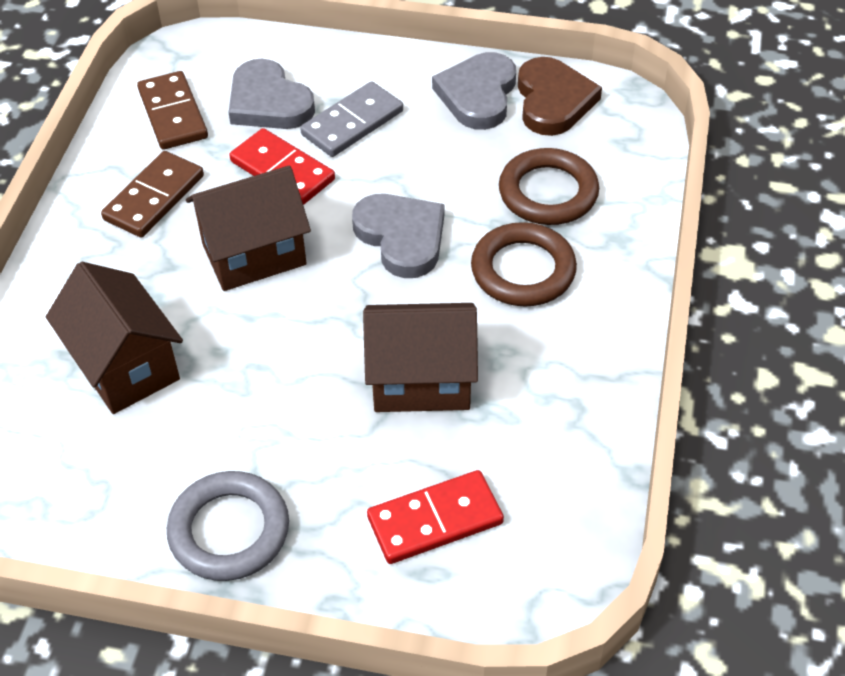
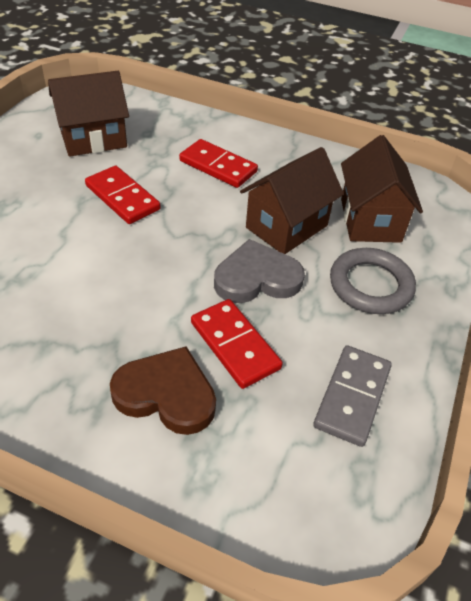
brown domino: 2 -> 0
brown ring: 2 -> 0
grey heart: 3 -> 1
red domino: 2 -> 3

